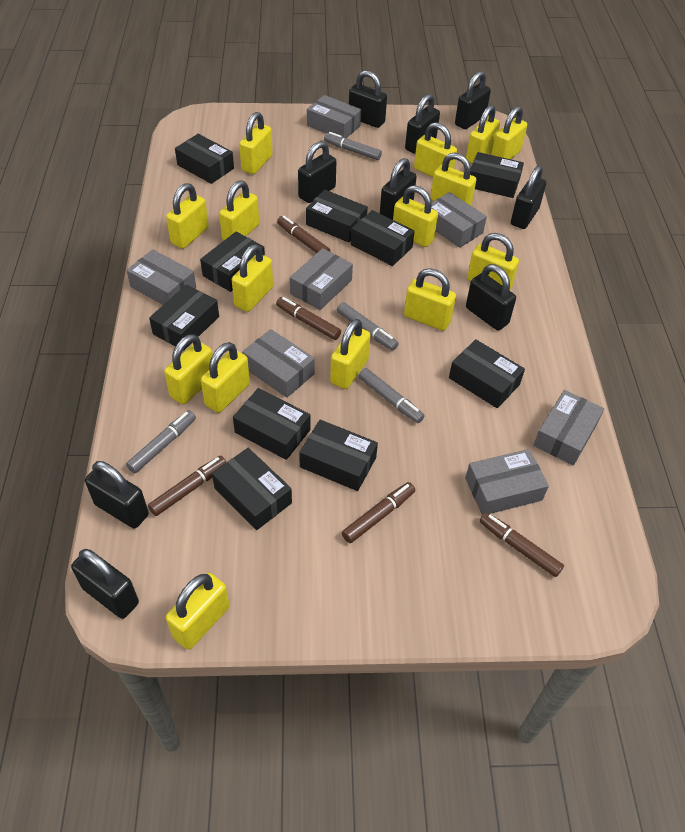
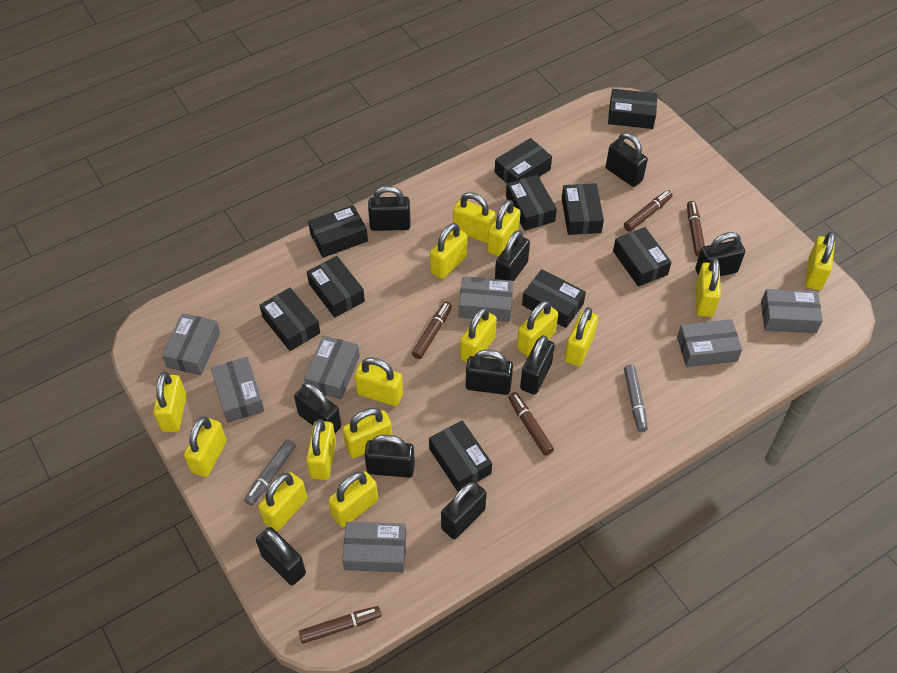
black padlock: 9 -> 10
grey marker: 4 -> 2

